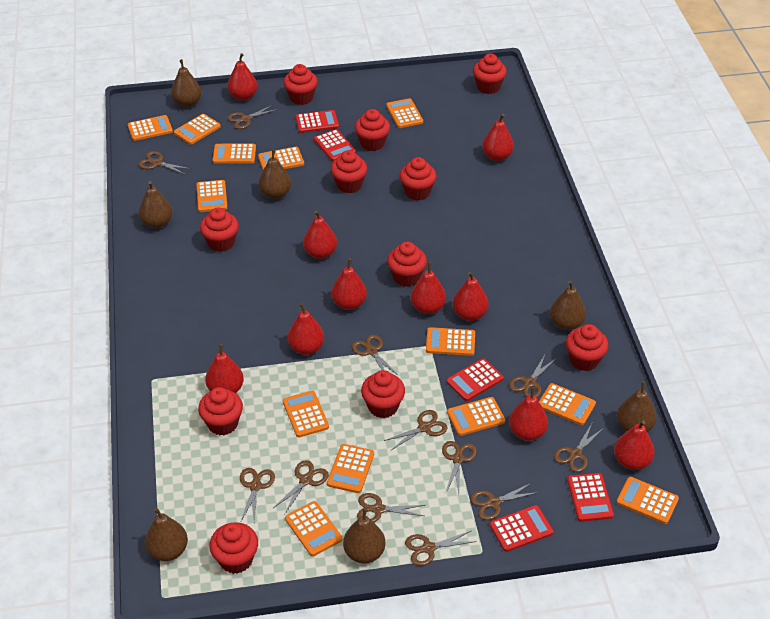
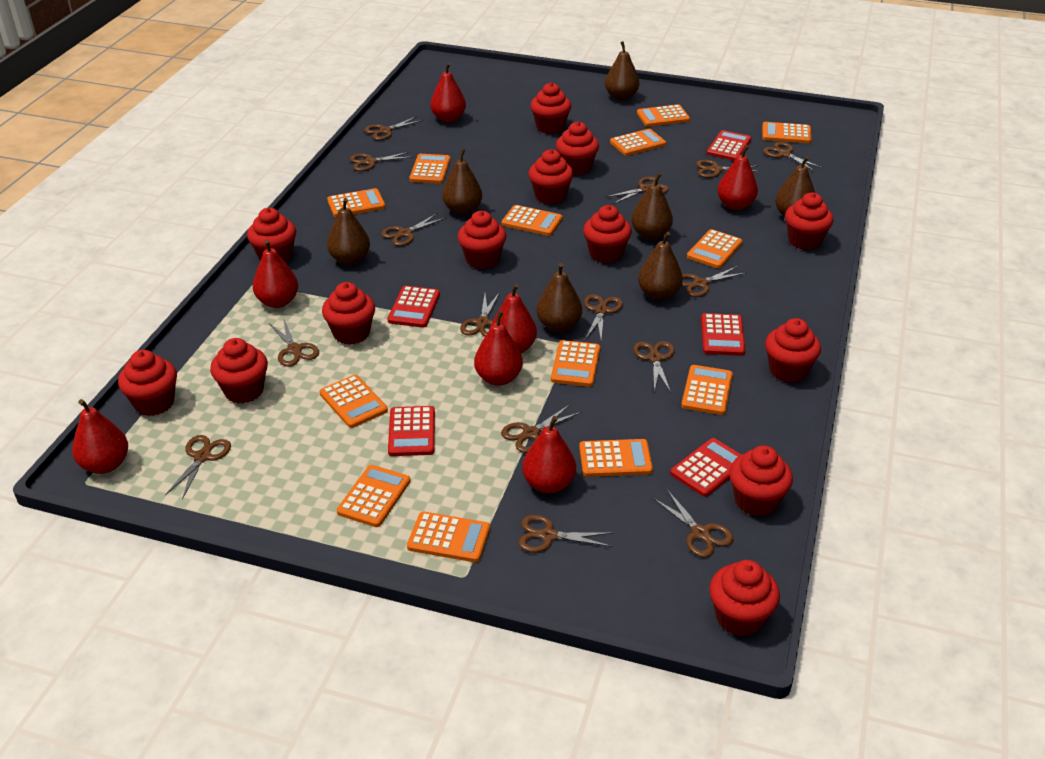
brown scissors: 12 -> 15
red cupcake: 11 -> 13
red pear: 10 -> 7

